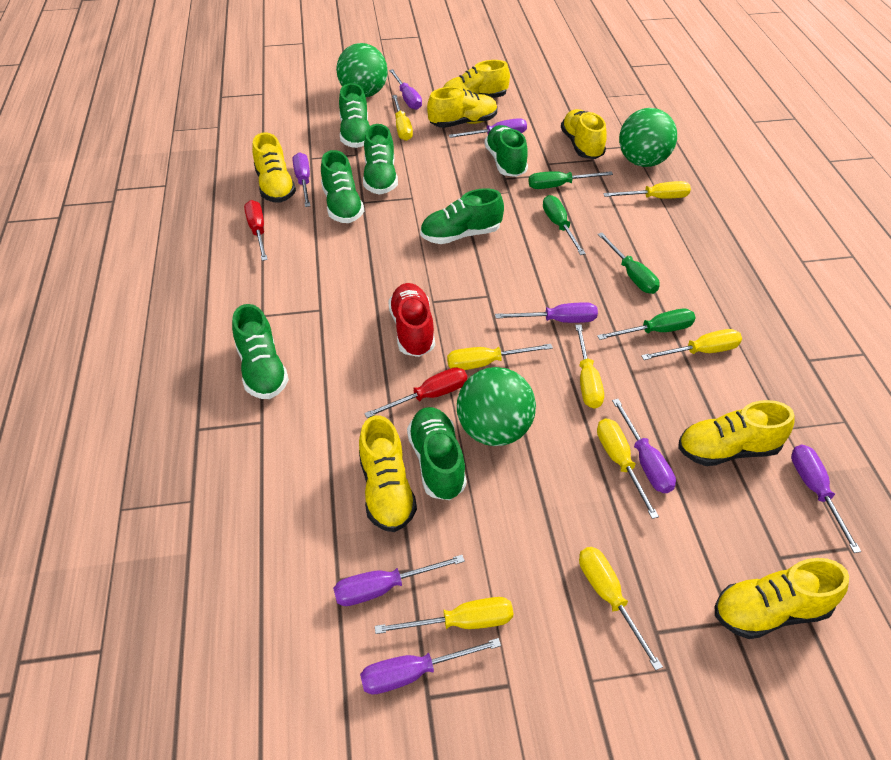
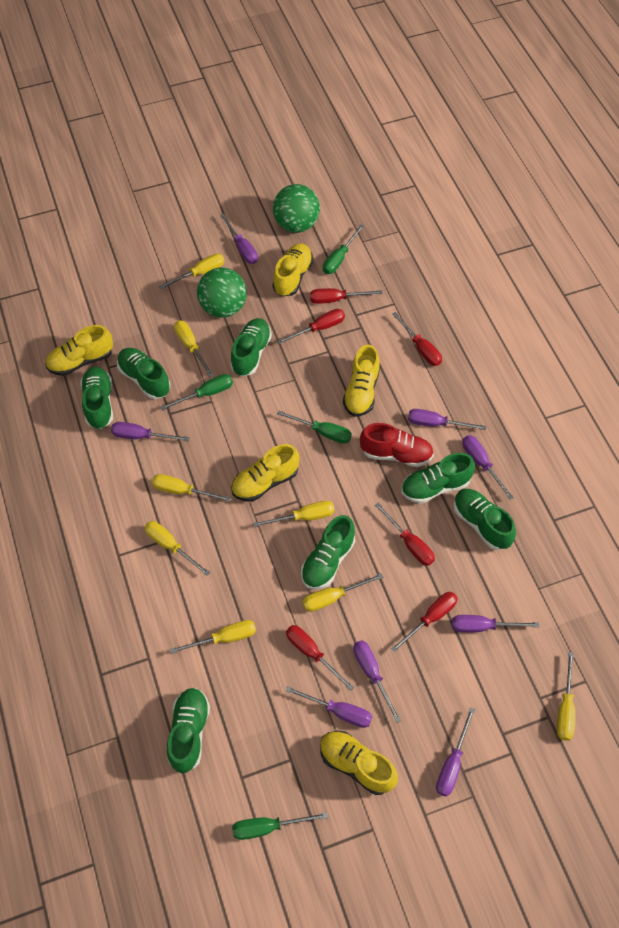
green ball: 3 -> 2
red screwdriver: 2 -> 6
yellow shoe: 7 -> 5

